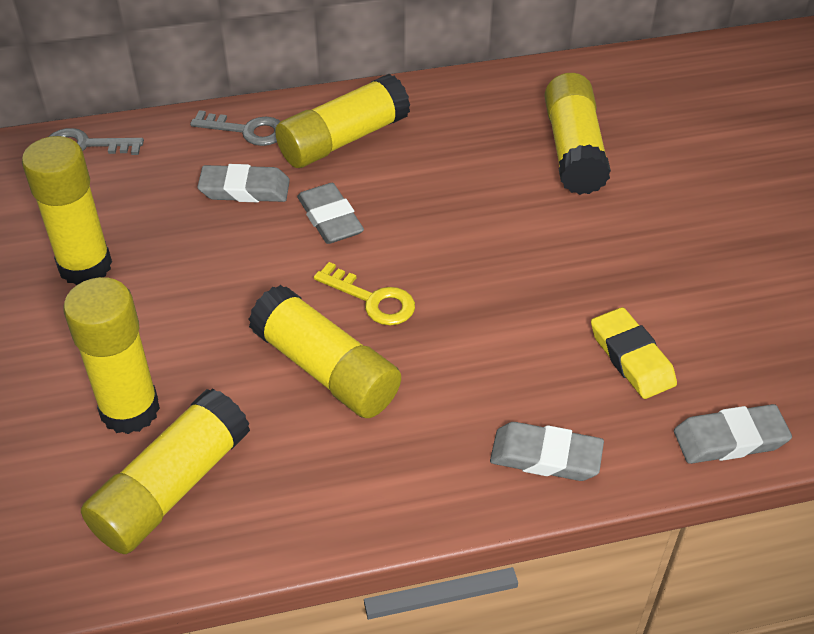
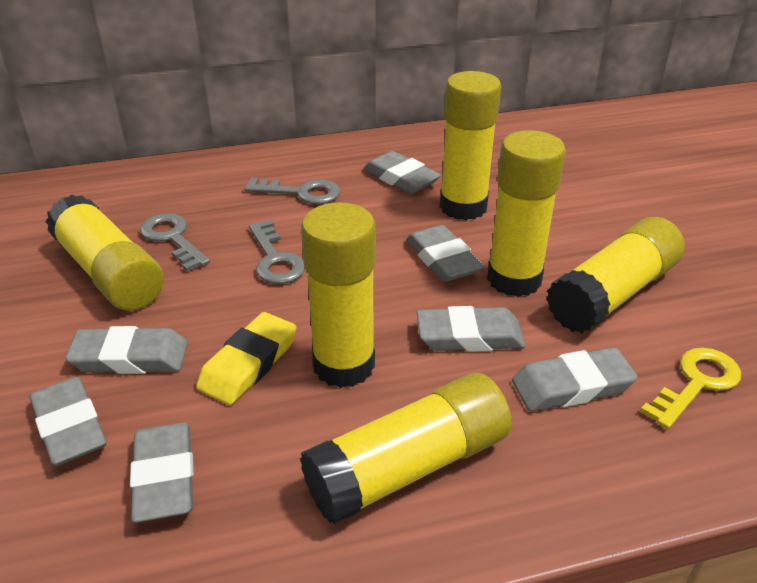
grey eraser: 4 -> 7
grey key: 2 -> 3

